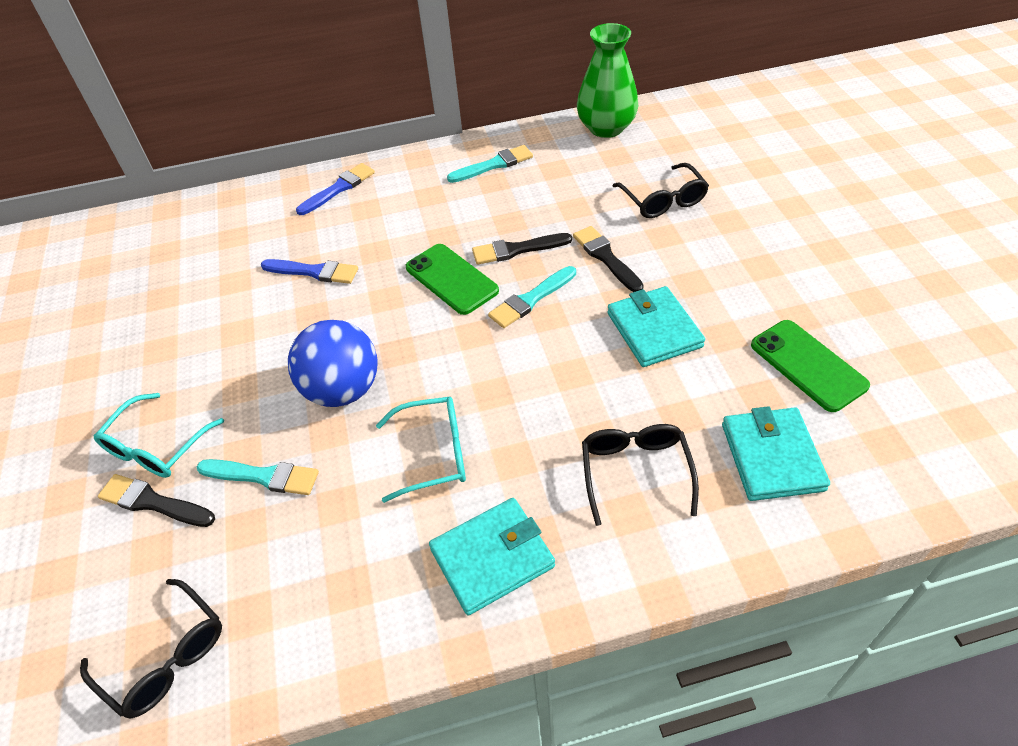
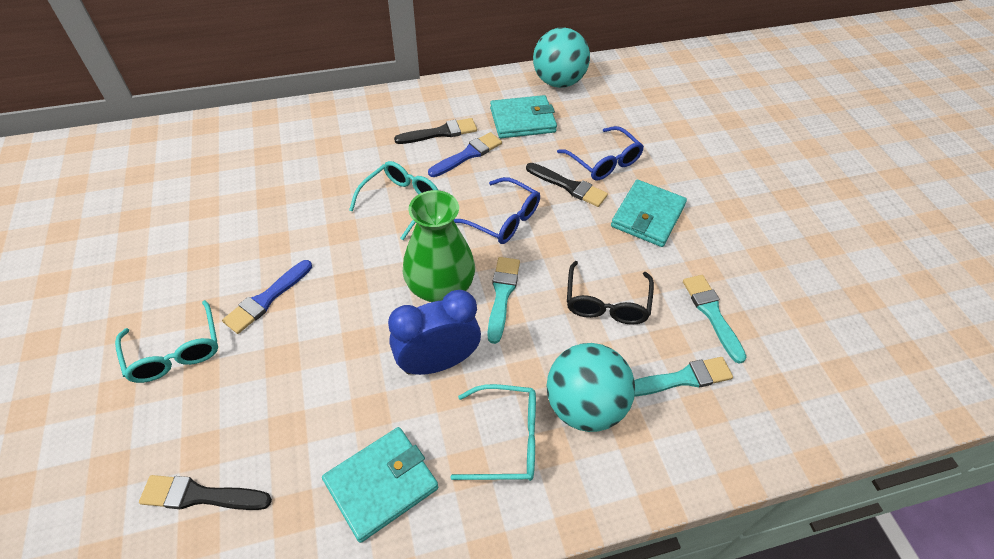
black glasses: 3 -> 1
blue ball: 1 -> 0
blue clock: 0 -> 1
blue glasses: 0 -> 2
green phone: 2 -> 0
turquoise ball: 0 -> 2
turquoise glasses: 2 -> 3

